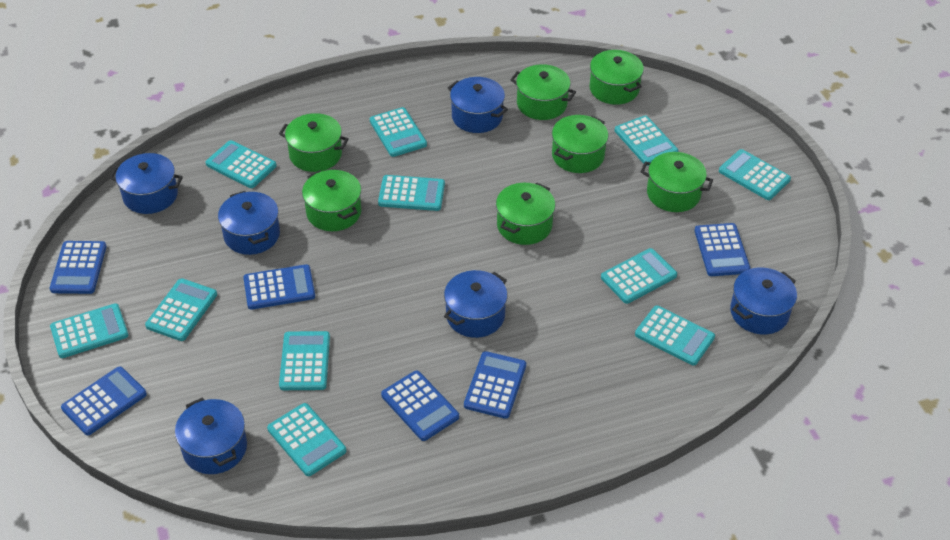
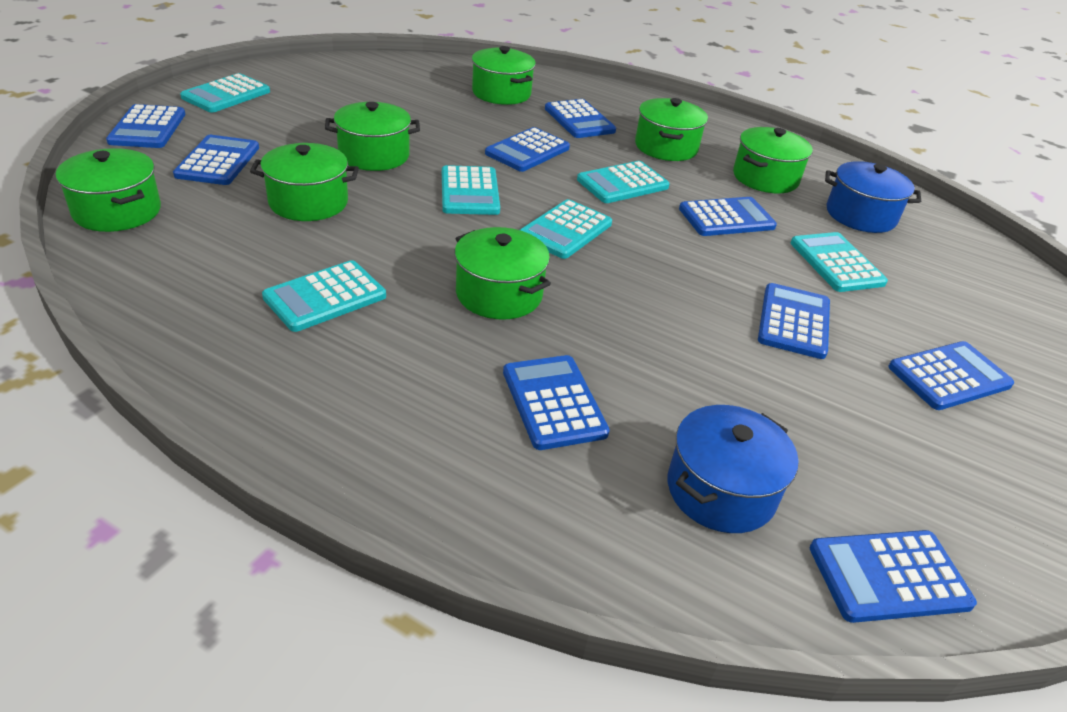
blue calculator: 6 -> 9
blue pot: 6 -> 2
turquoise calculator: 11 -> 6

